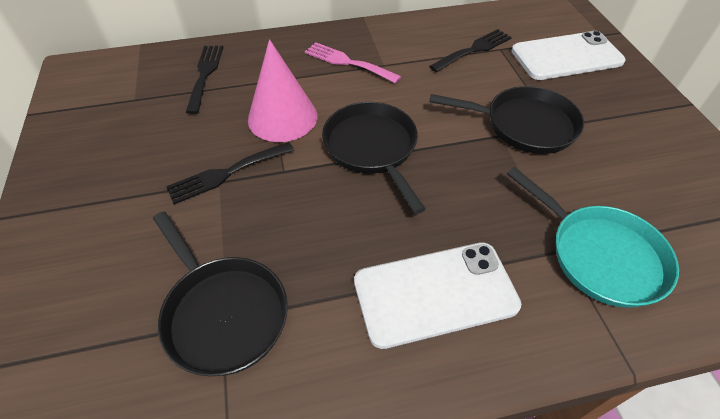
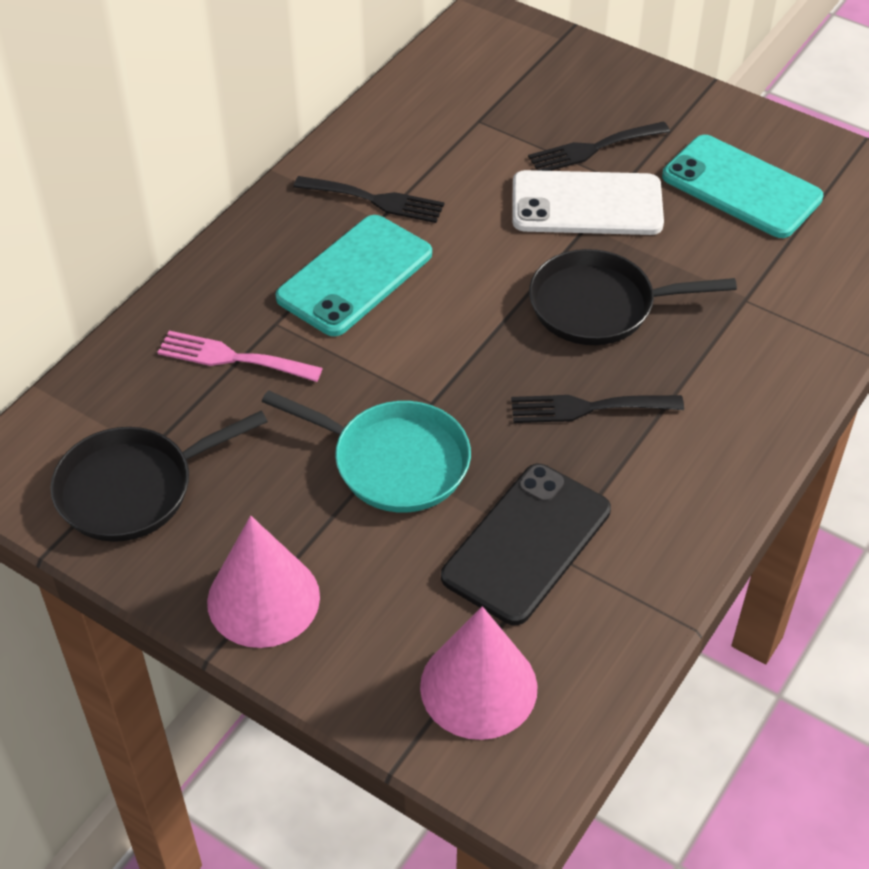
black pan: 3 -> 2
black phone: 0 -> 1
pink cone: 1 -> 2
turquoise phone: 0 -> 2
white phone: 2 -> 1

